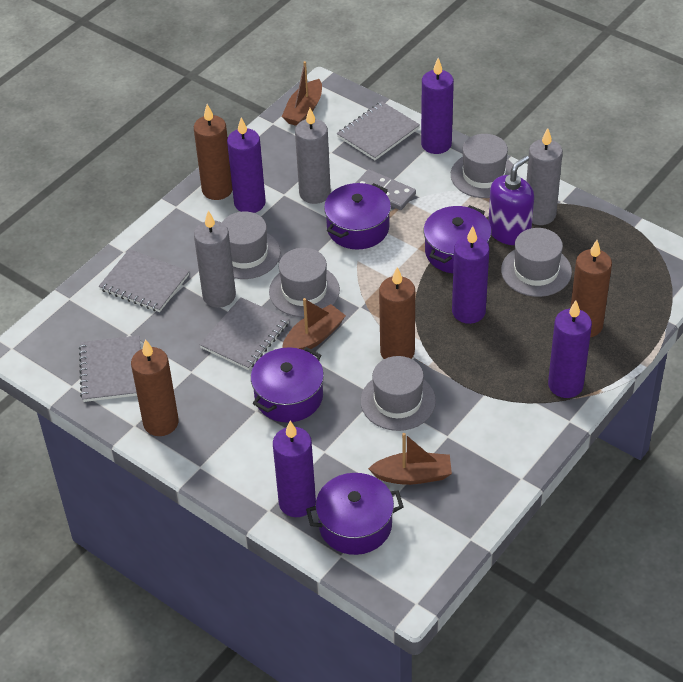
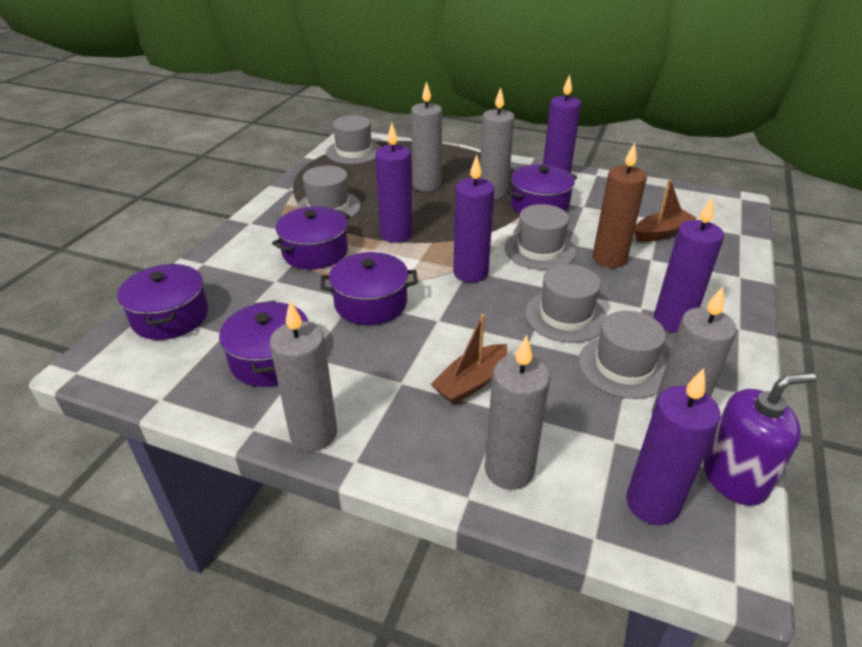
brown boat: 3 -> 2
brown candle: 4 -> 1
grey candle: 3 -> 5
grey domino: 1 -> 0
grey notebook: 4 -> 0
purple pot: 4 -> 5

